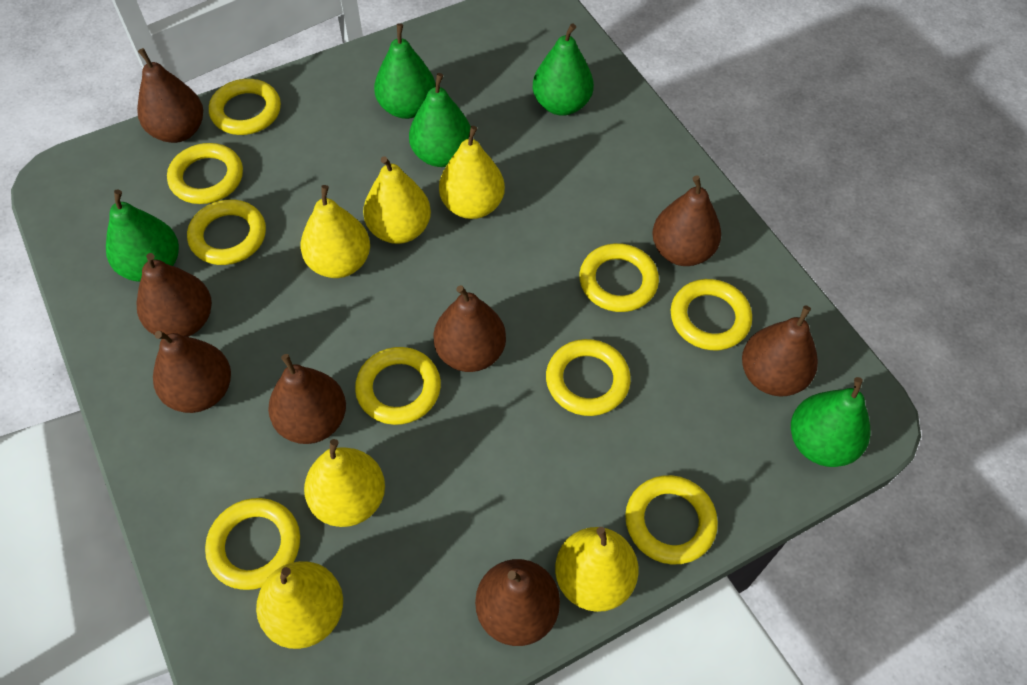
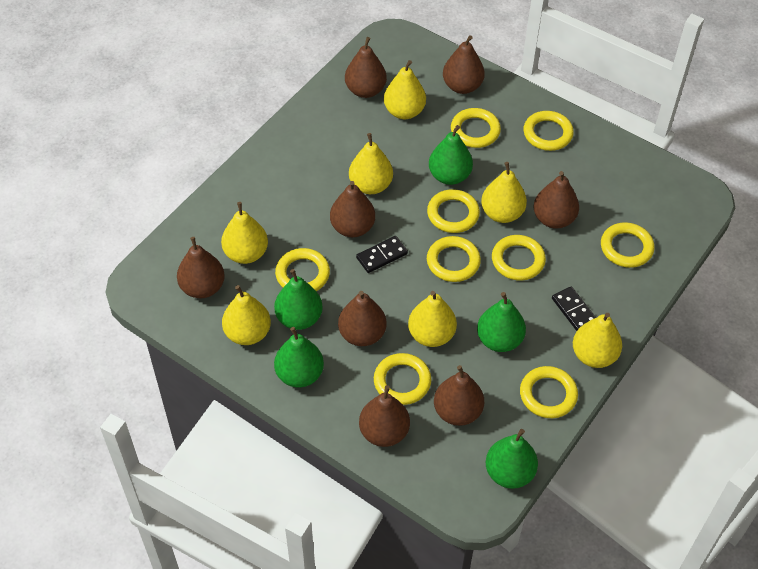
black domino: 0 -> 2
yellow pear: 6 -> 7

